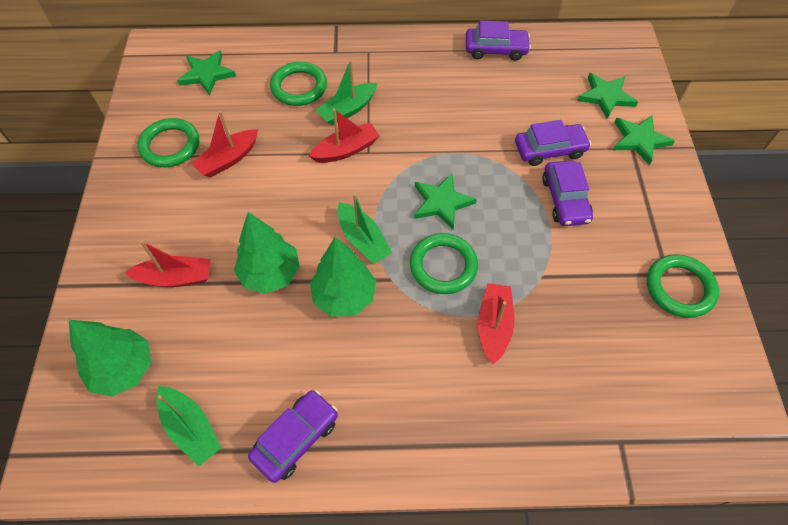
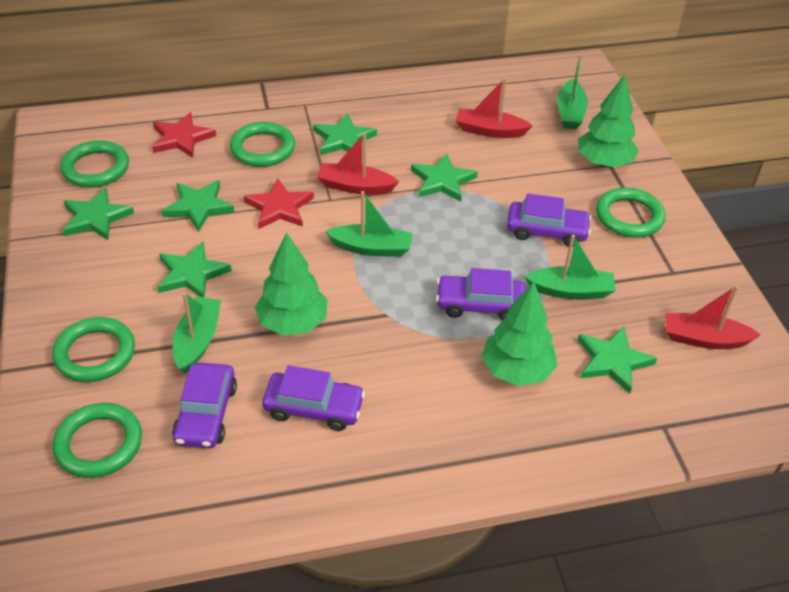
green boat: 3 -> 4
green ring: 4 -> 5
green star: 4 -> 6
red boat: 4 -> 3
red star: 0 -> 2

